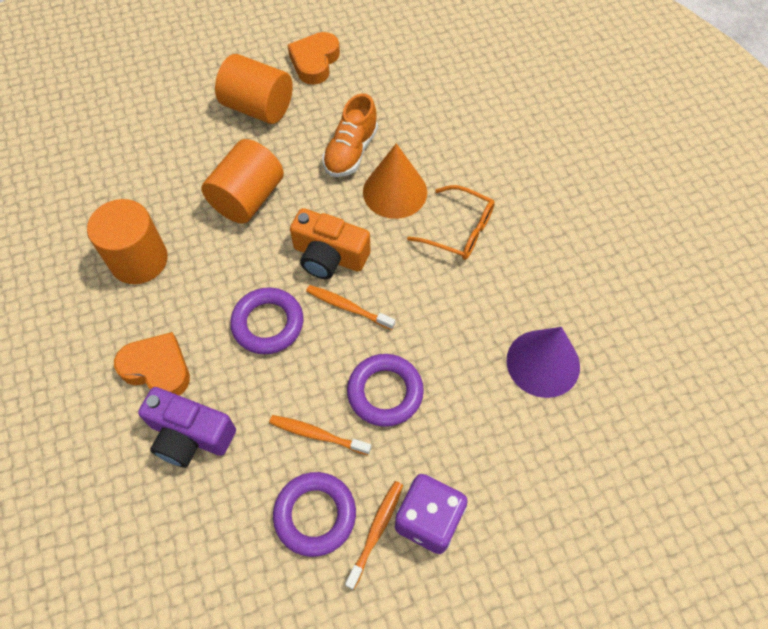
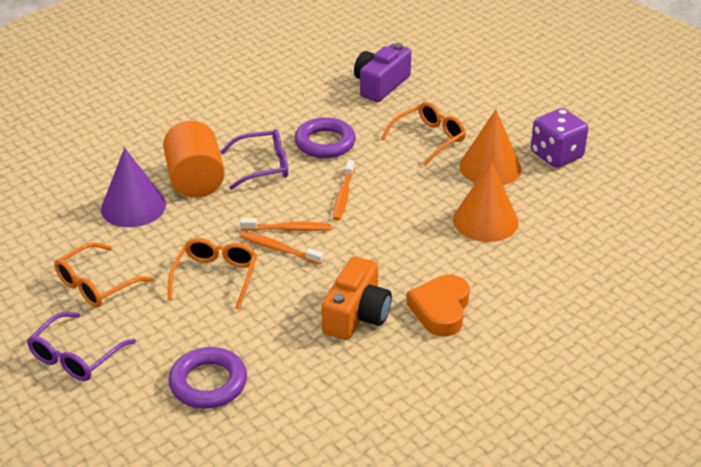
orange cone: 1 -> 2
orange cylinder: 3 -> 1
orange glasses: 1 -> 3
orange heart: 2 -> 1
orange shoe: 1 -> 0
purple glasses: 0 -> 2
purple ring: 3 -> 2

